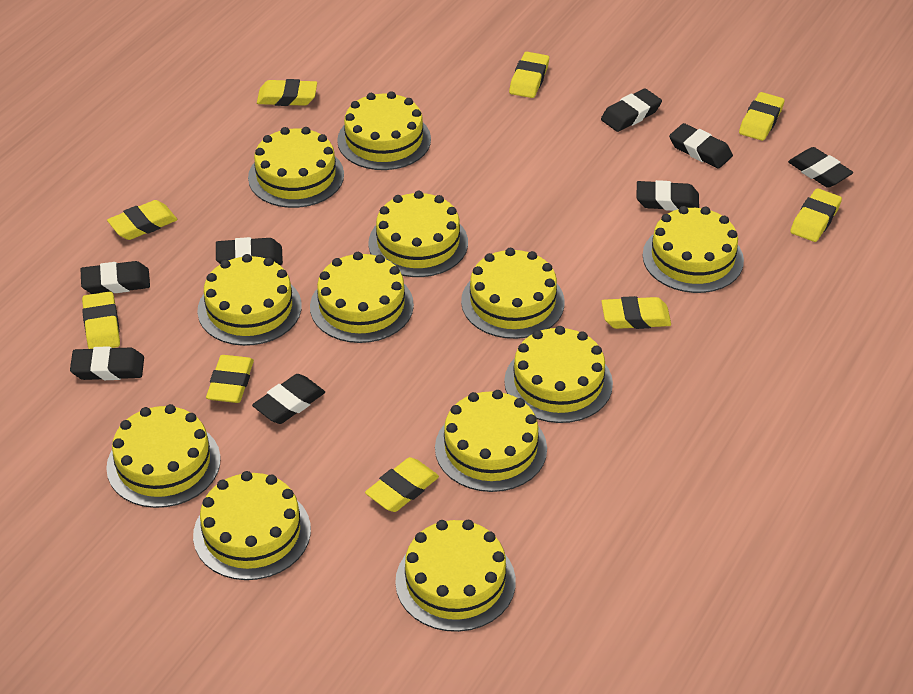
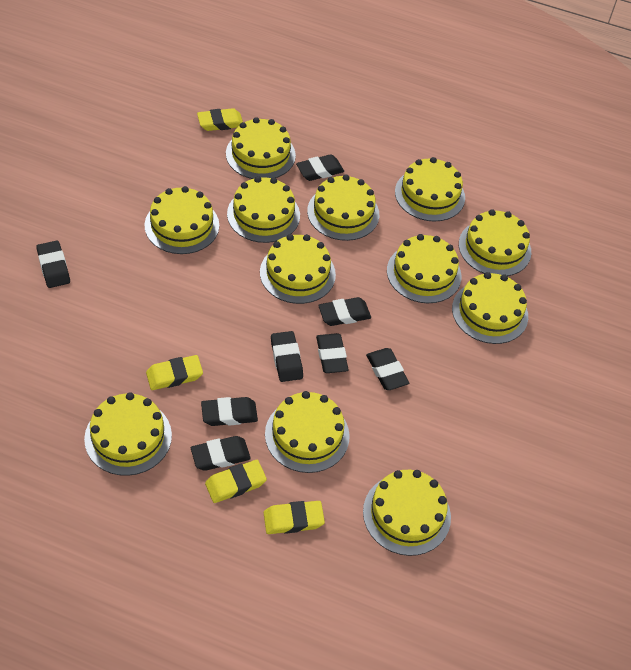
yellow eraser: 9 -> 4

